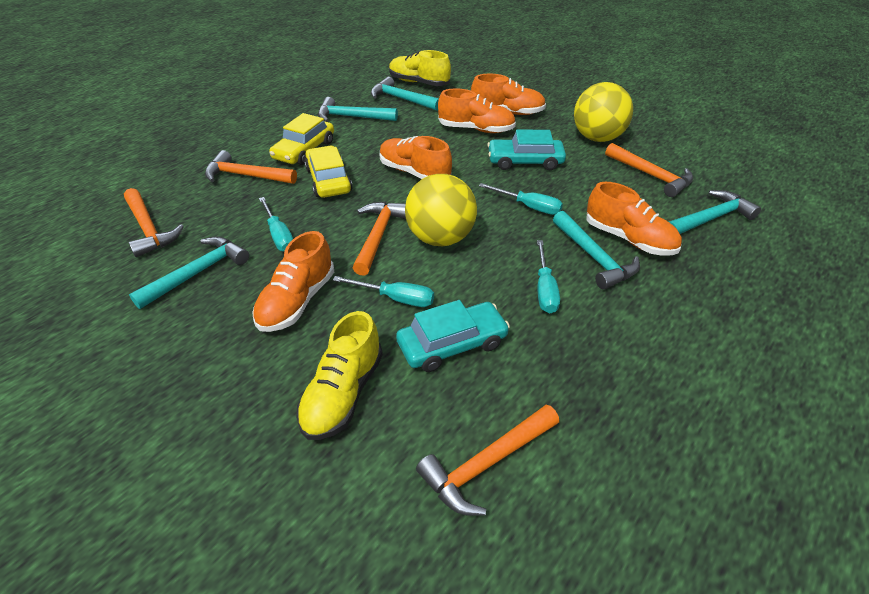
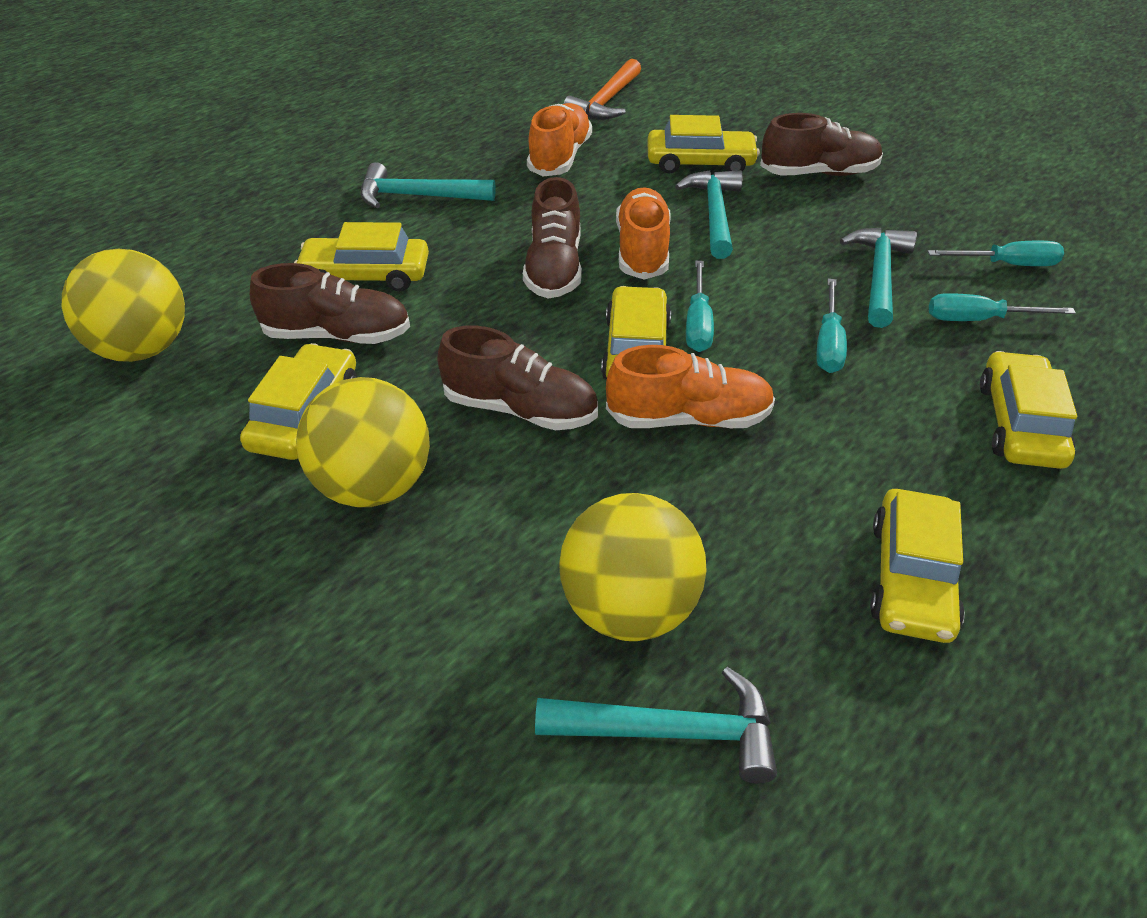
brown shoe: 0 -> 4
orange hammer: 5 -> 1
orange shoe: 5 -> 3
turquoise car: 2 -> 0
turquoise hammer: 5 -> 4
yellow ball: 2 -> 3
yellow car: 2 -> 6
yellow shoe: 2 -> 0

